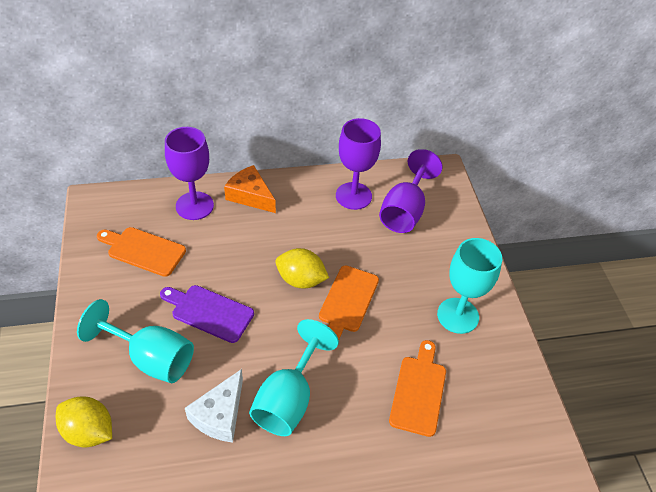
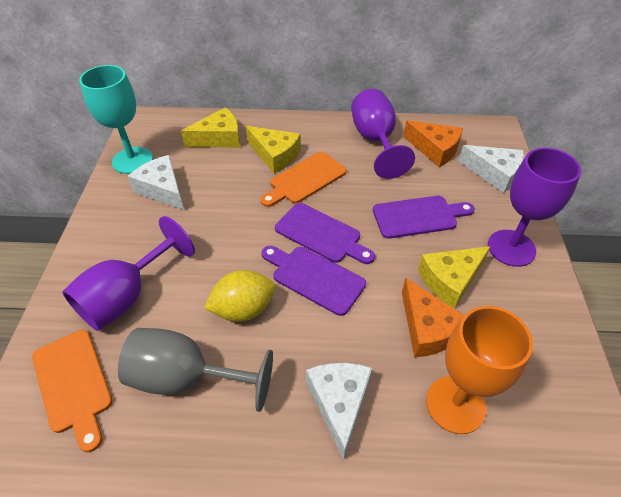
grey goblet: 0 -> 1
orange cheese: 1 -> 2
orange cutting board: 3 -> 2
orange goblet: 0 -> 1
purple cutting board: 1 -> 3
turquoise goblet: 3 -> 1
white cheese: 1 -> 3
yellow cheese: 0 -> 3
yellow lemon: 2 -> 1

